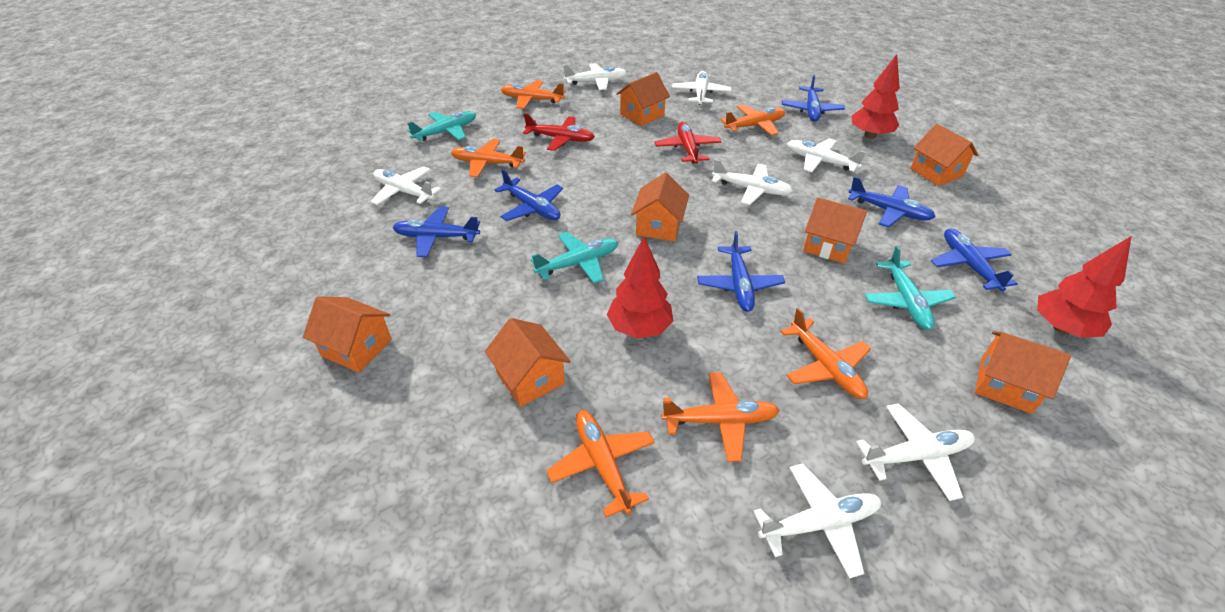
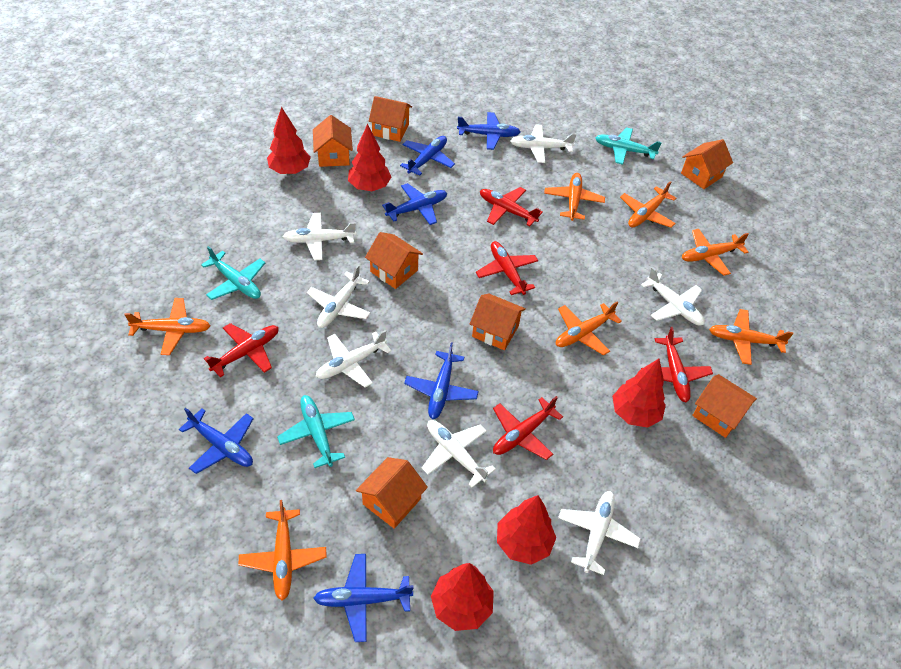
orange plane: 6 -> 7
red plane: 2 -> 5
red tree: 3 -> 5

